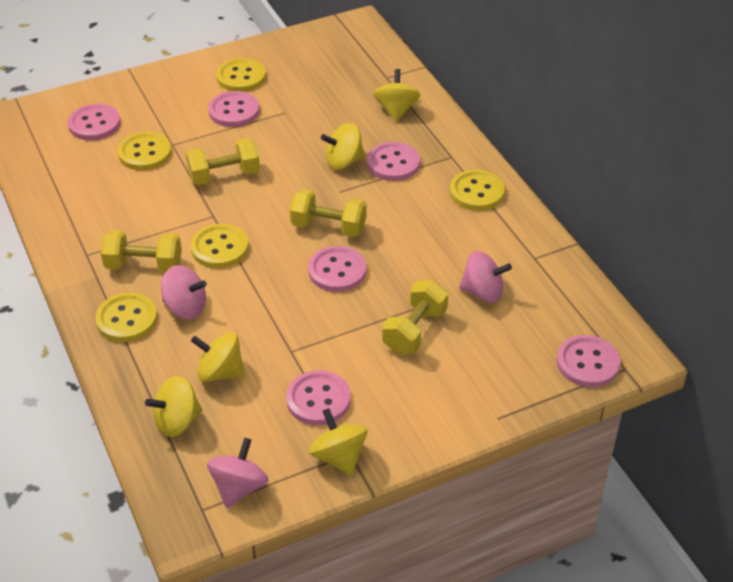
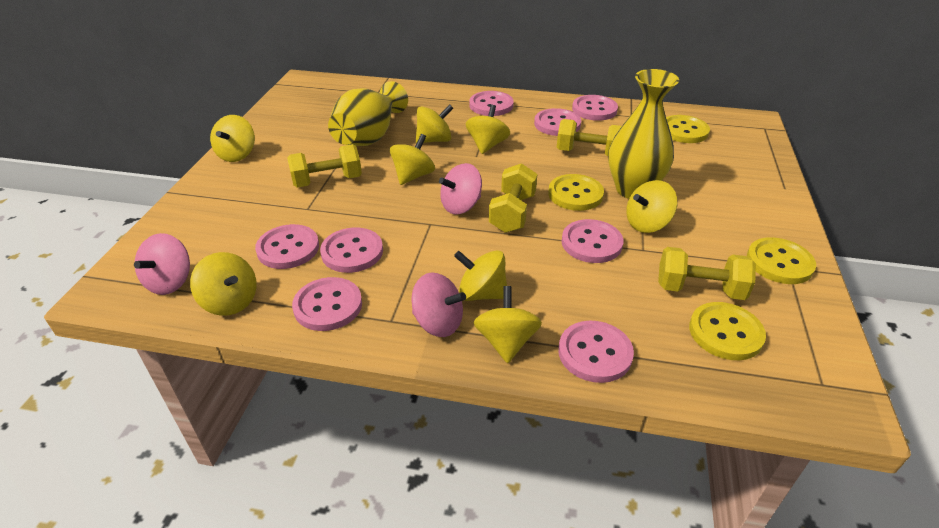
pink button: 6 -> 8
yellow button: 5 -> 4
yellow spinning top: 5 -> 8
yellow vase: 0 -> 2

